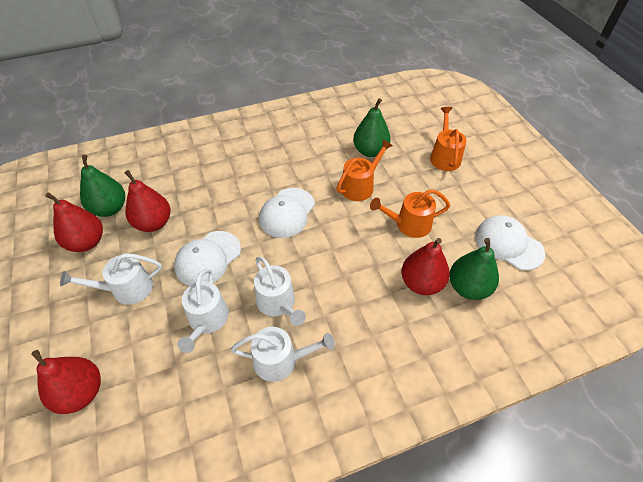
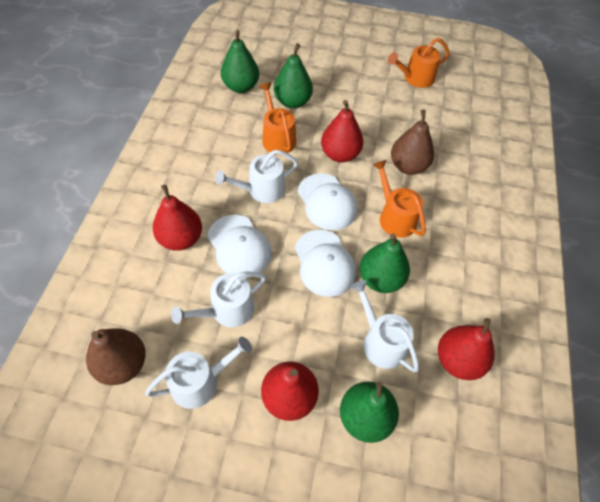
brown pear: 0 -> 2
green pear: 3 -> 4

